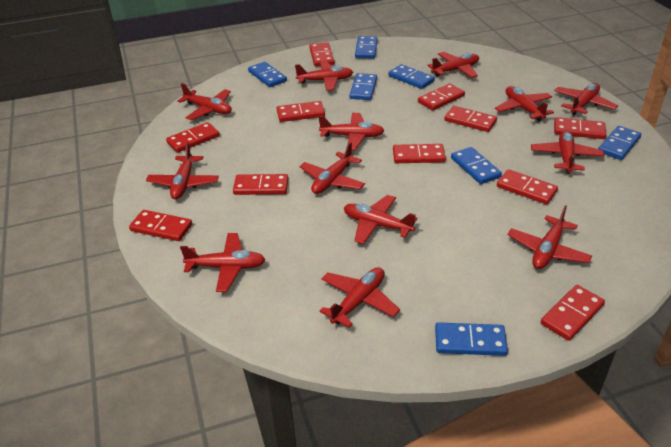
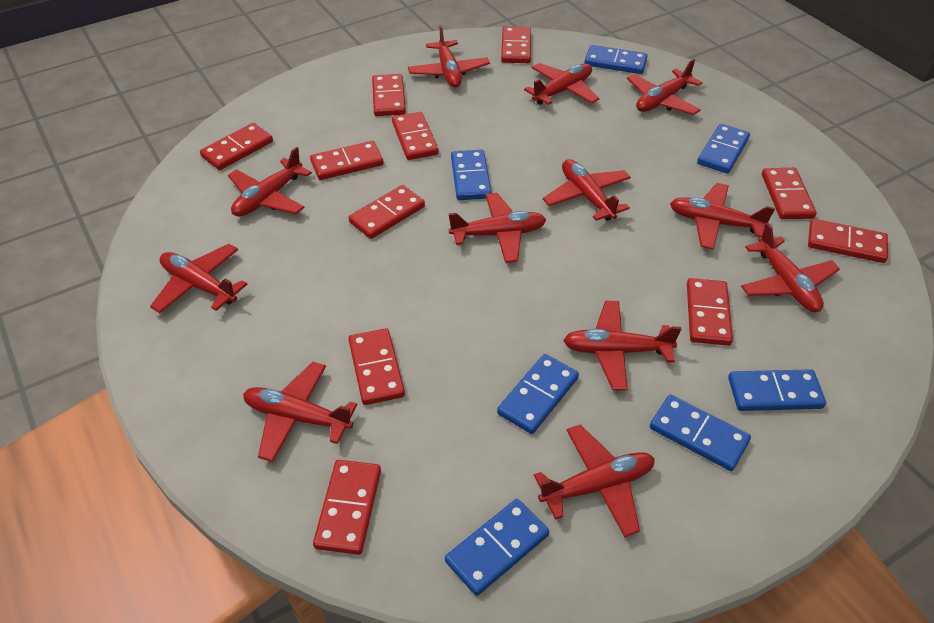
red plane: 13 -> 12

